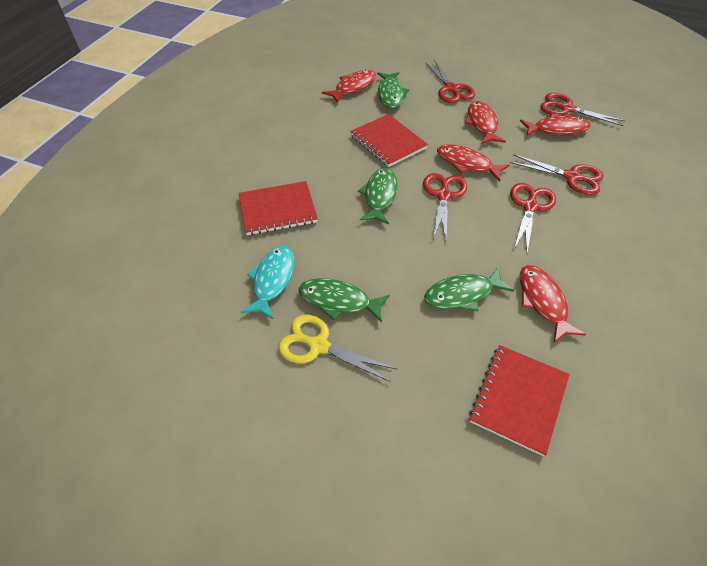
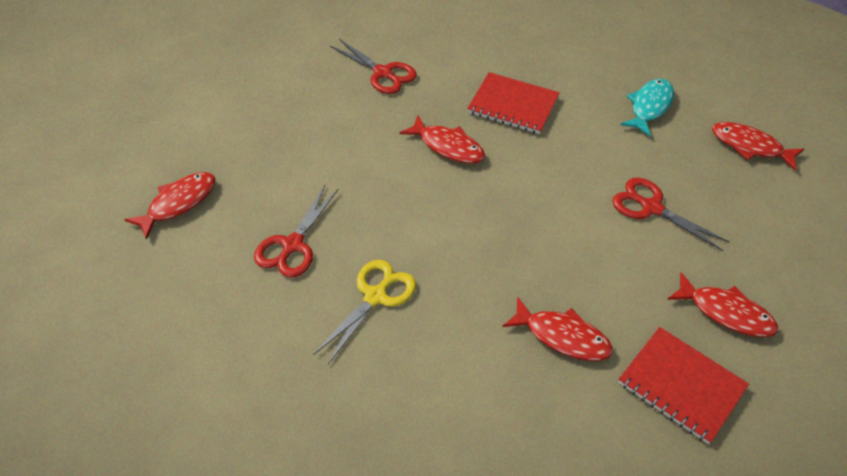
green fish: 4 -> 0
red notebook: 3 -> 2
red scissors: 5 -> 3

